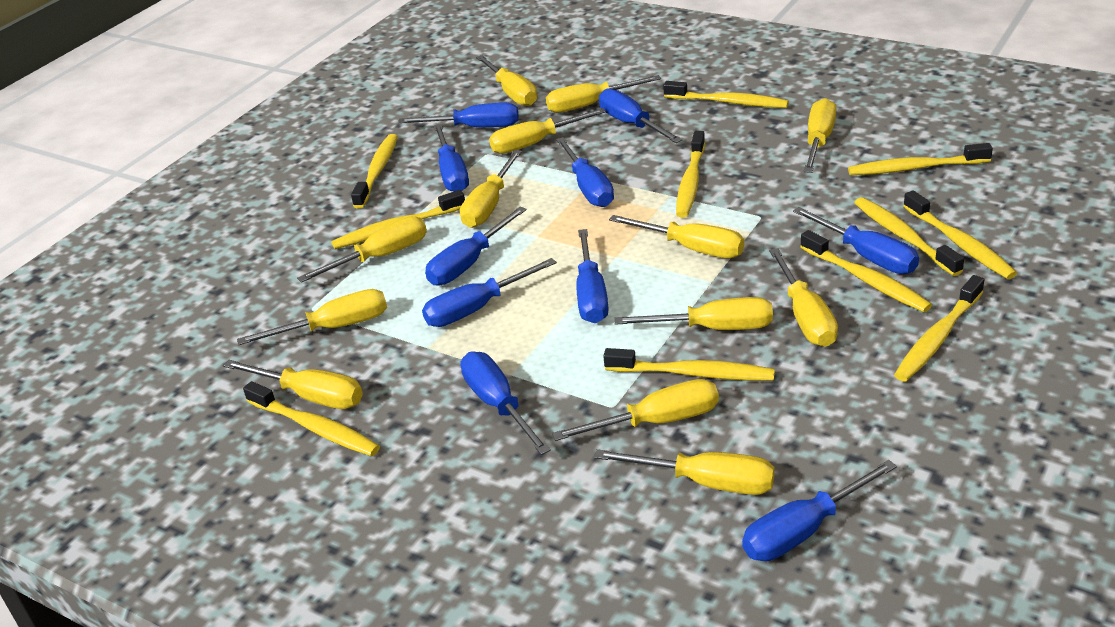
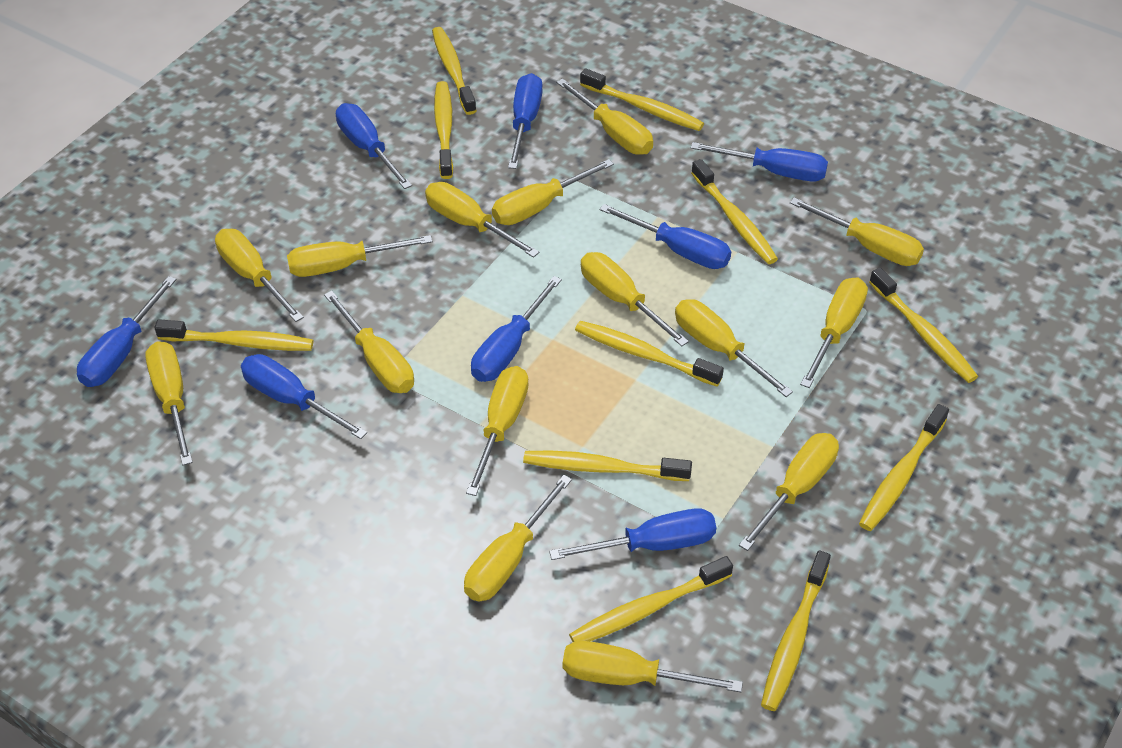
blue screwdriver: 10 -> 8
yellow screwdriver: 13 -> 15

